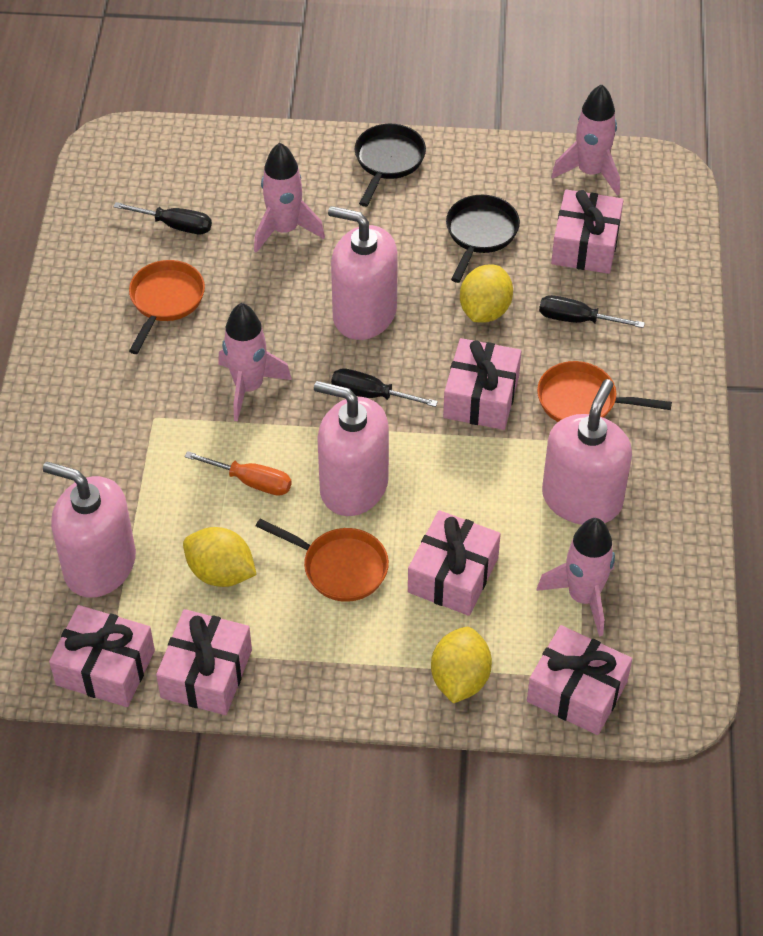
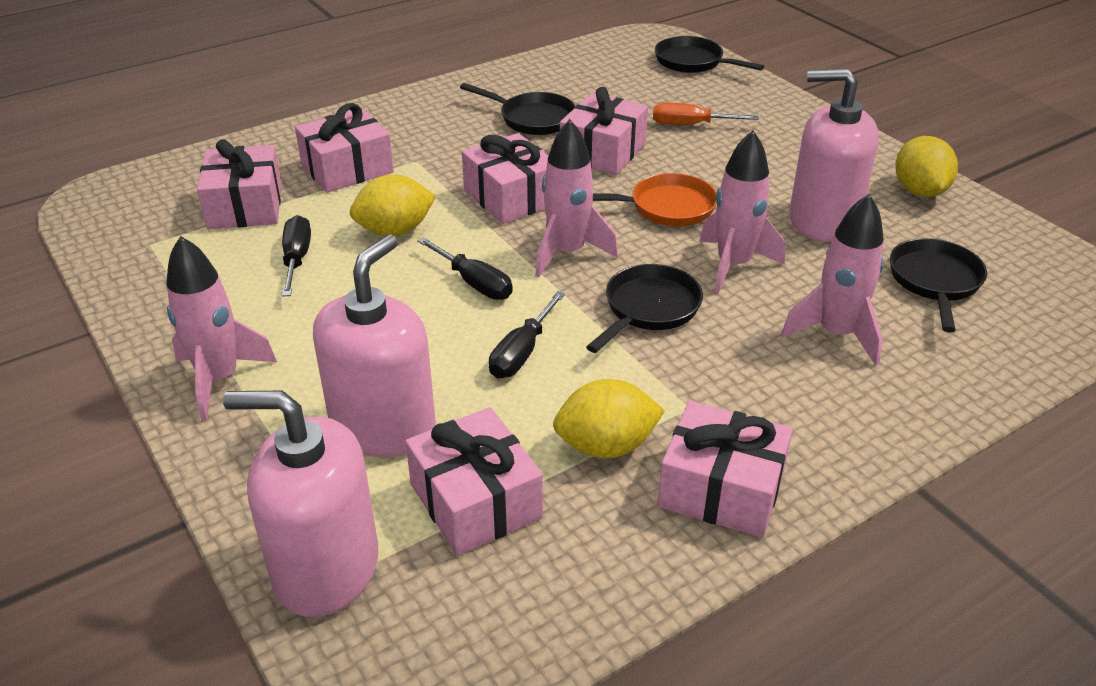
black pan: 2 -> 4
orange pan: 3 -> 1
pink soap dispenser: 4 -> 3

